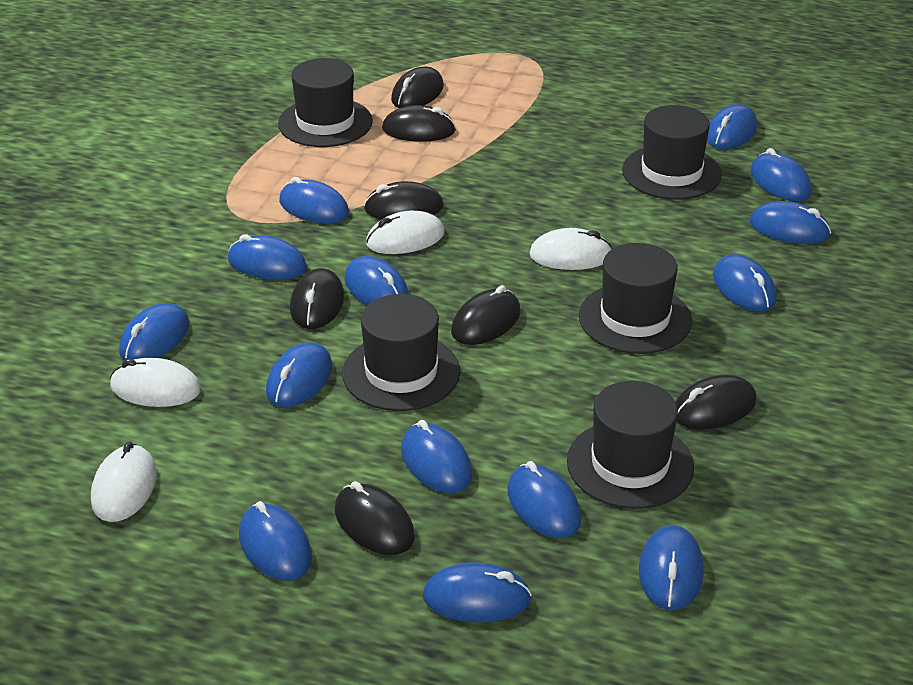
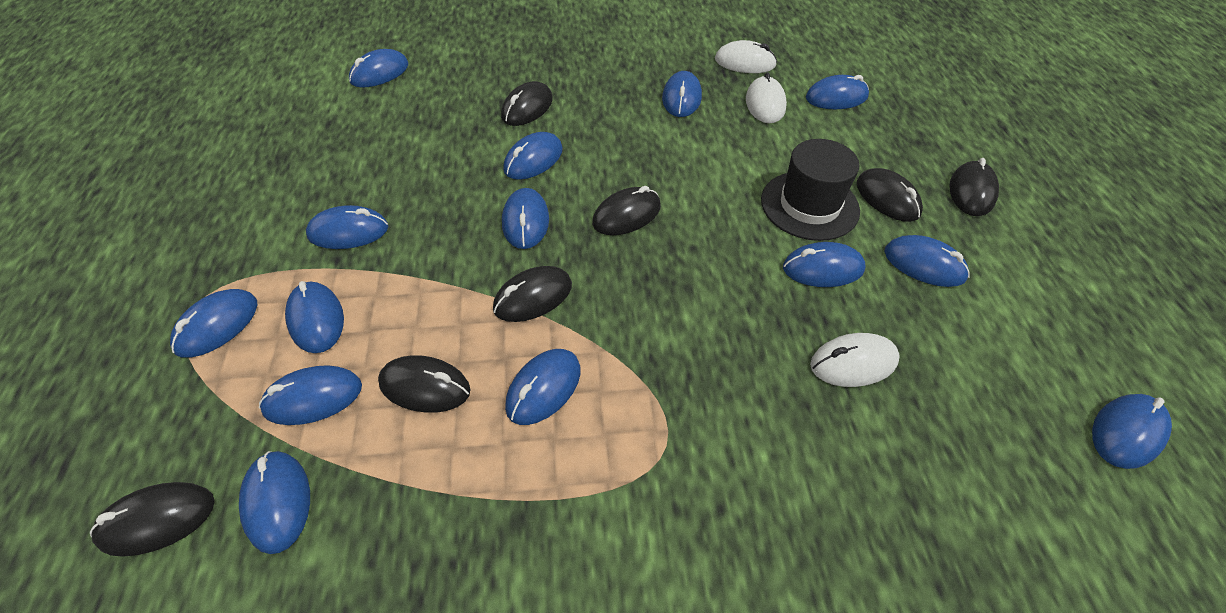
black hat: 5 -> 1
white mouse: 4 -> 3

